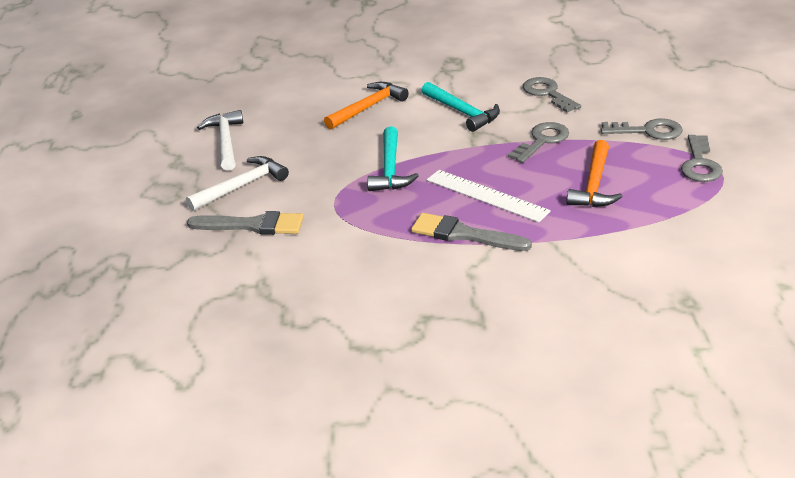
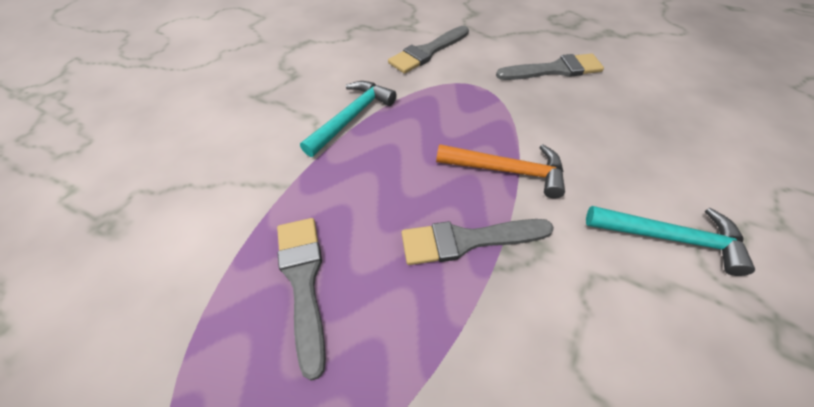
grey brush: 2 -> 4
grey key: 4 -> 0
orange hammer: 2 -> 1
white hammer: 2 -> 0
white ruler: 1 -> 0

